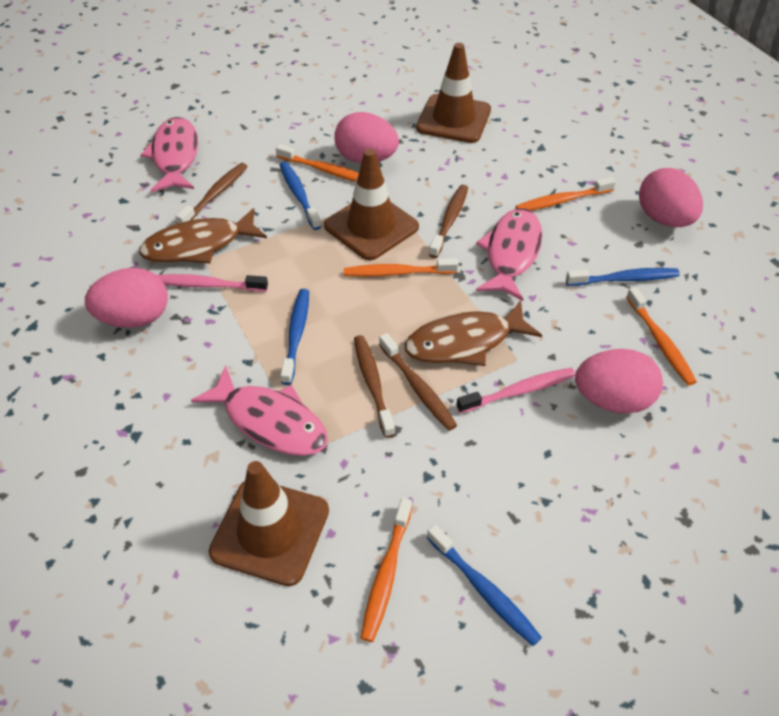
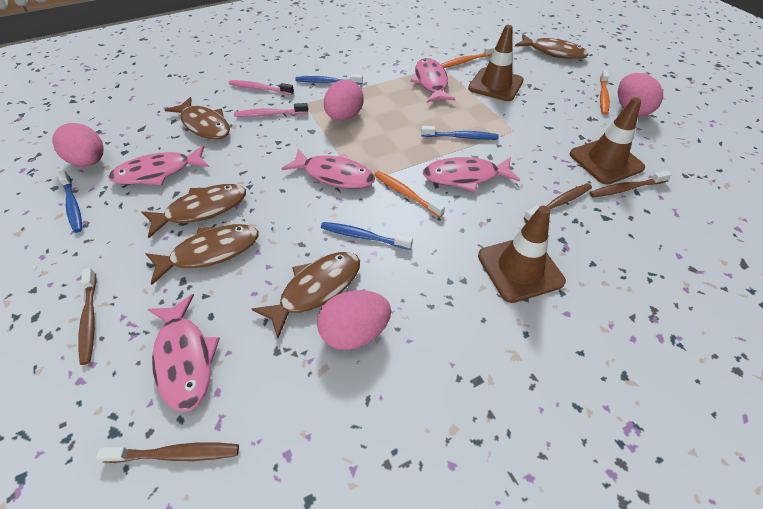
brown fish: 2 -> 5
orange toothbrush: 5 -> 3
pink fish: 3 -> 5

